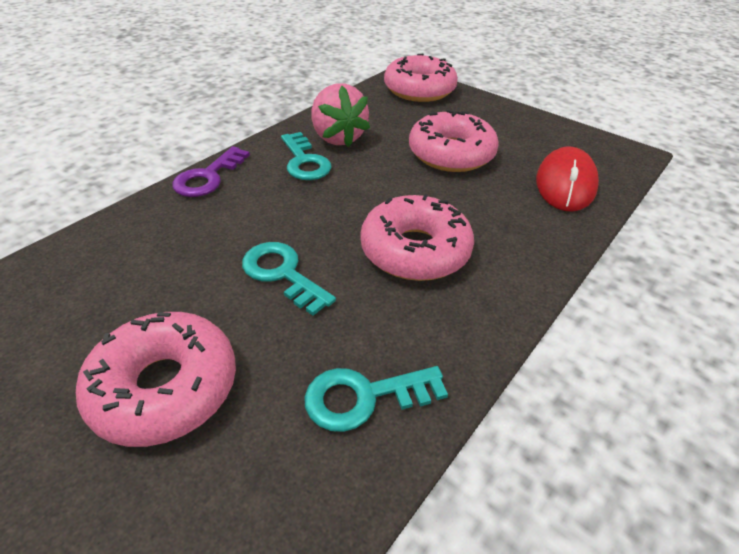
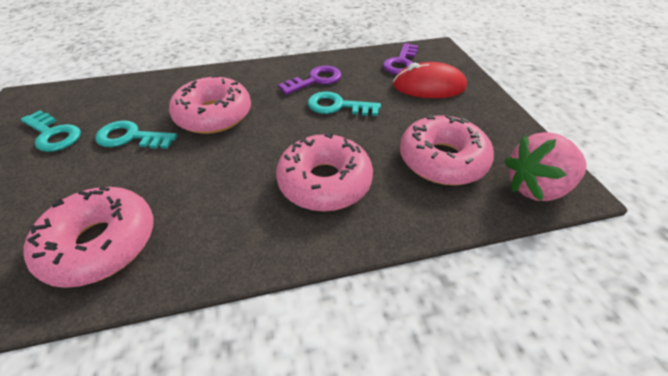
purple key: 1 -> 2

